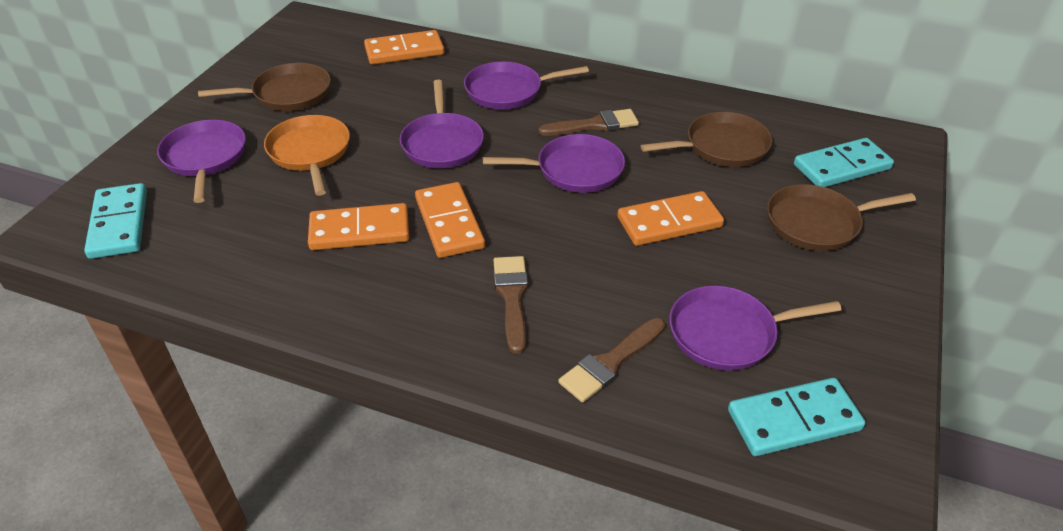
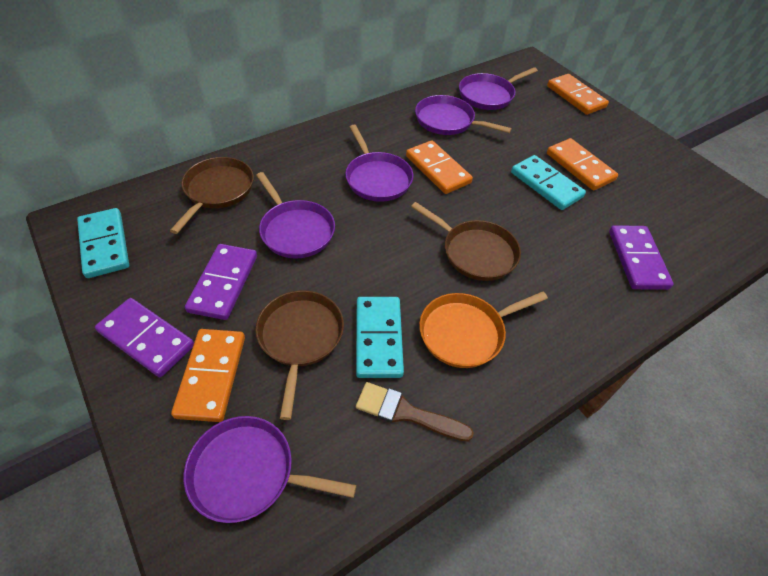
brown brush: 3 -> 1
purple domino: 0 -> 3

